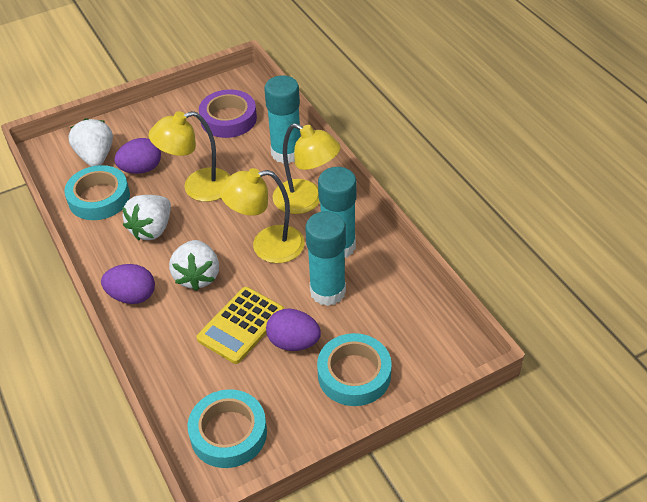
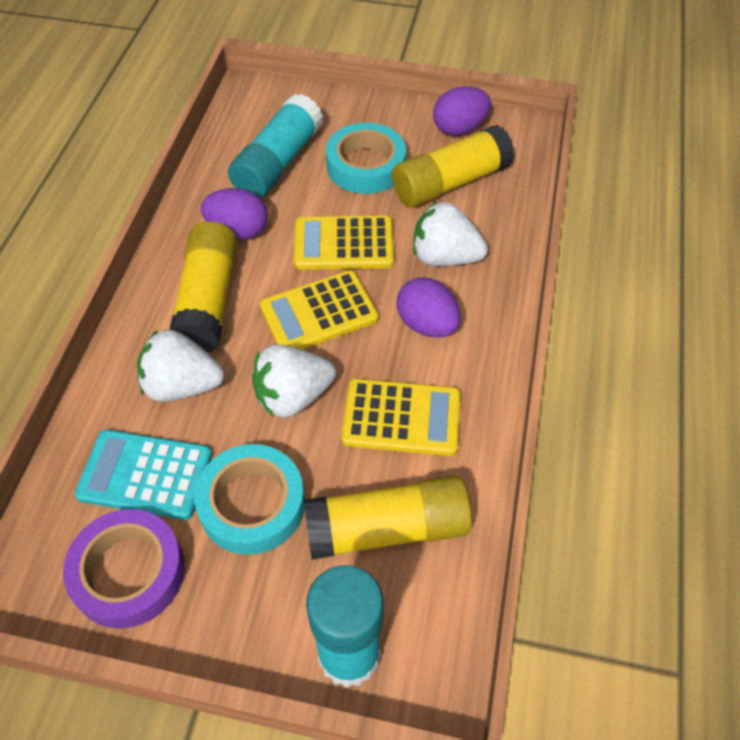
turquoise calculator: 0 -> 1
turquoise glue stick: 3 -> 2
turquoise tape: 3 -> 2
yellow calculator: 1 -> 3
yellow glue stick: 0 -> 3
yellow lamp: 3 -> 0

